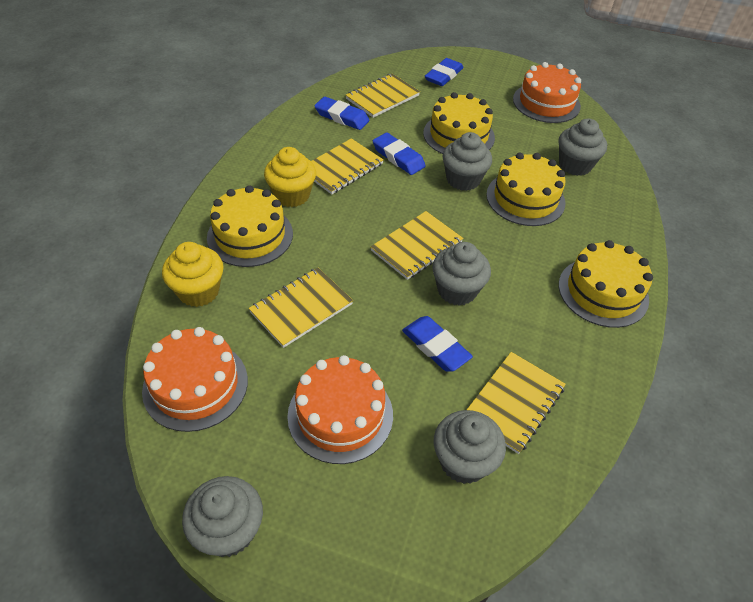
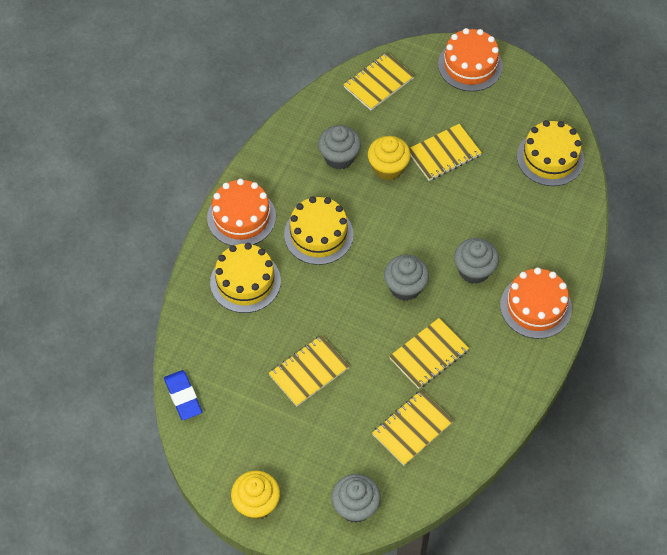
blue eraser: 4 -> 1
grey cupcake: 5 -> 4
yellow cake: 4 -> 3

